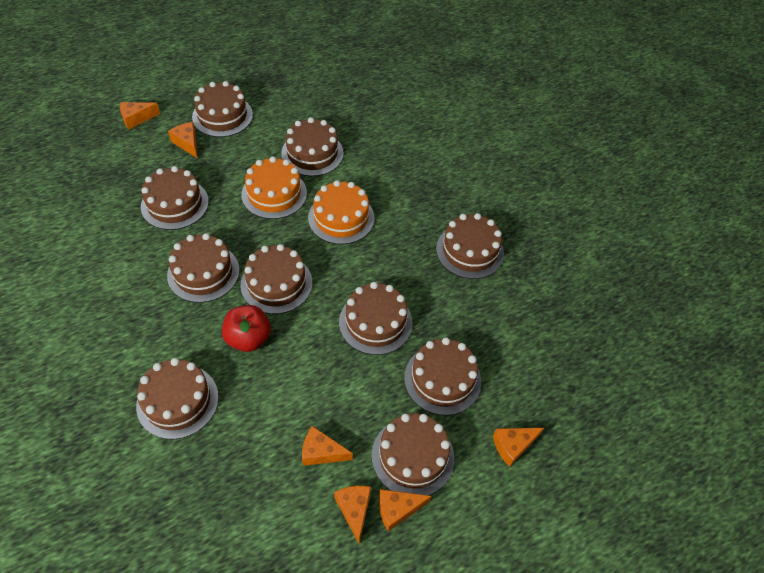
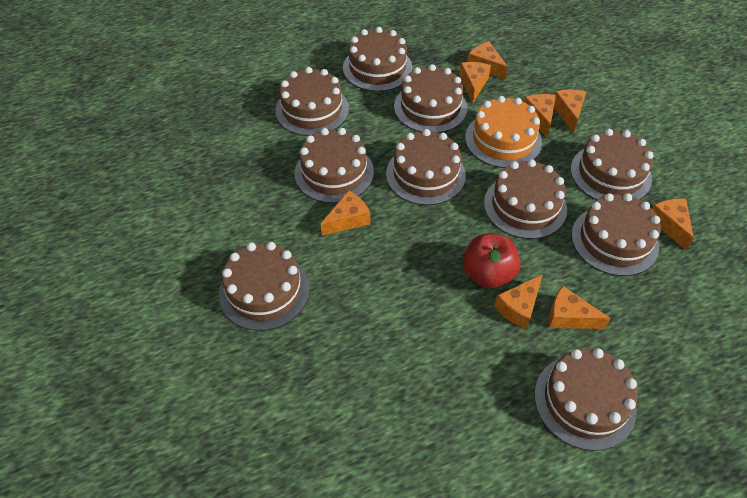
orange cake: 2 -> 1
orange cheese: 6 -> 8

